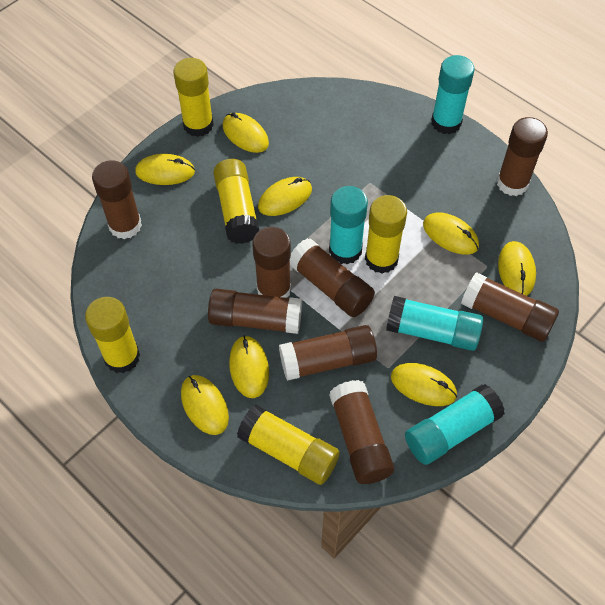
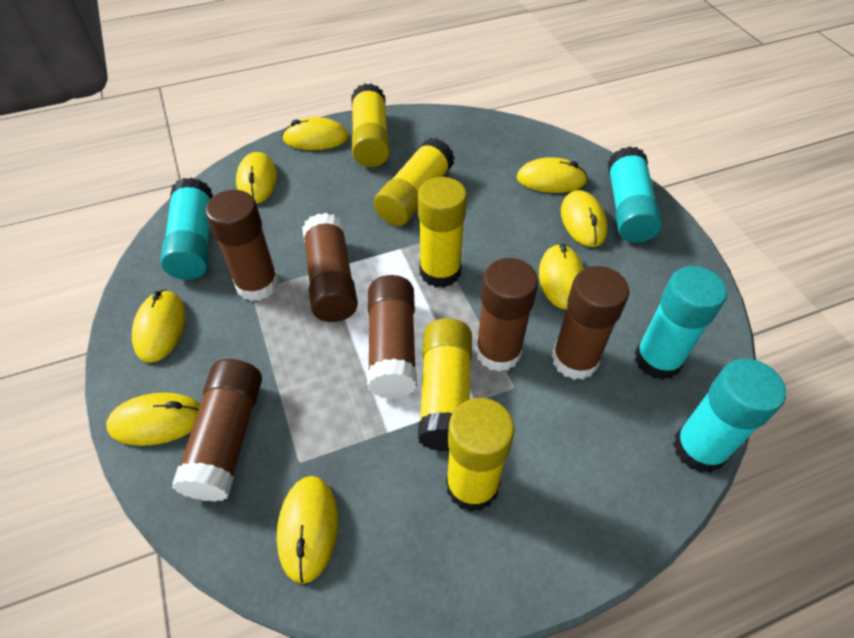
brown glue stick: 8 -> 6

